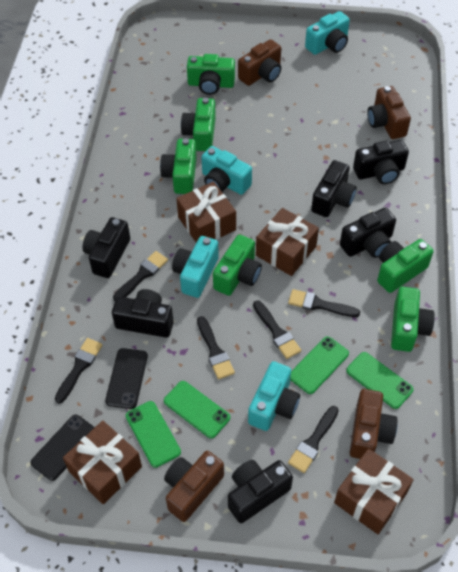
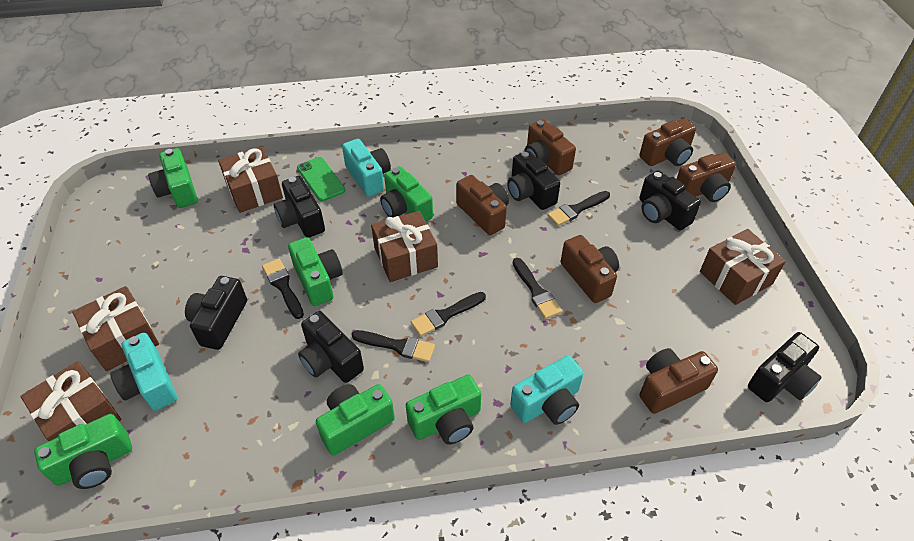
black brush: 6 -> 5
black phone: 2 -> 0
brown camera: 4 -> 6
brown gift: 4 -> 5
green phone: 4 -> 1
turquoise camera: 4 -> 3

